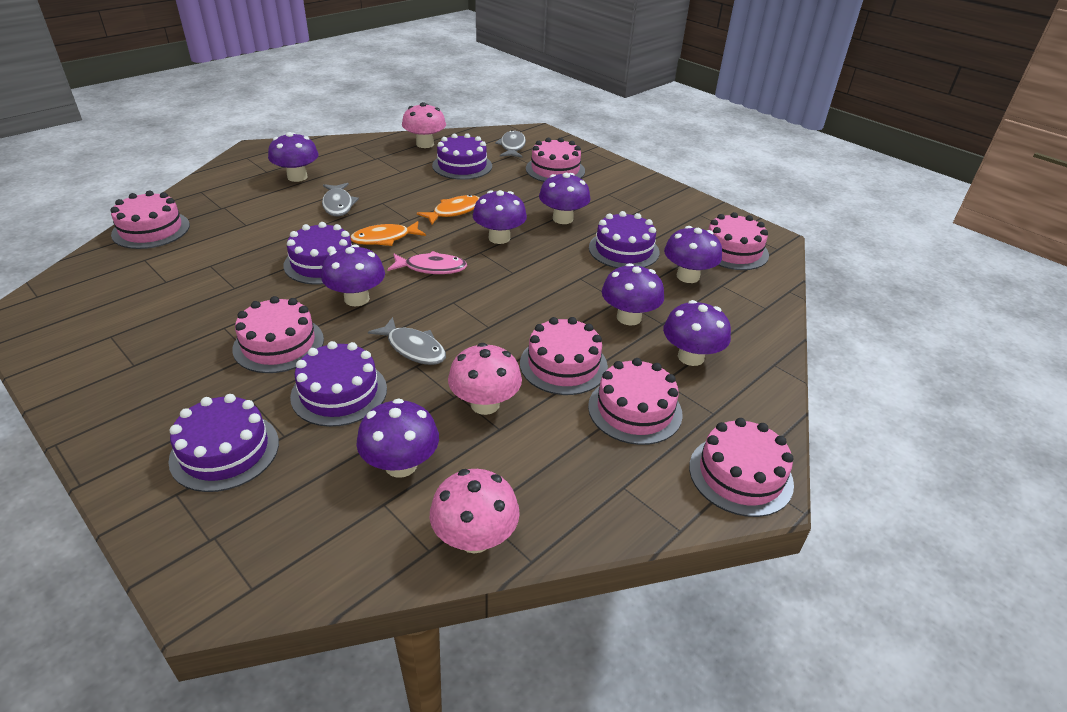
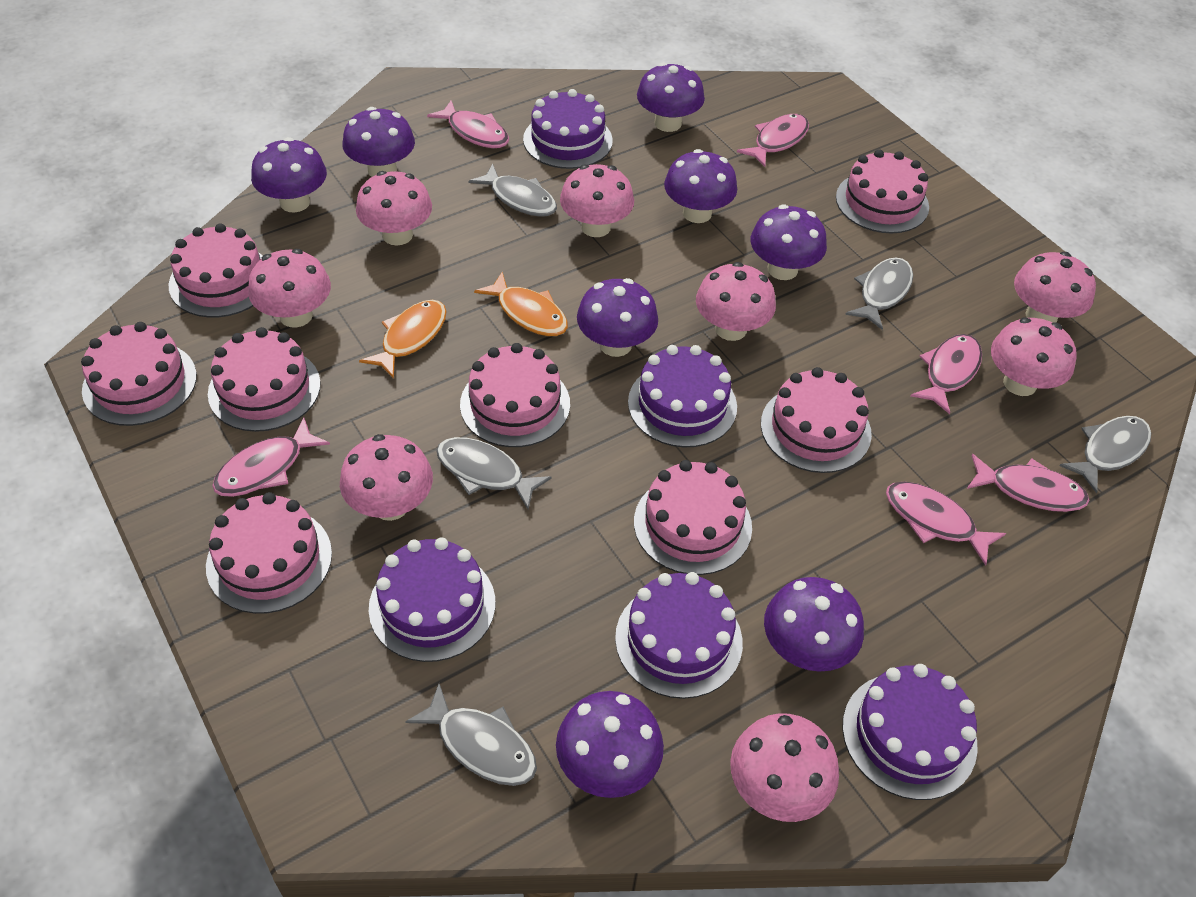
grey fish: 3 -> 5
pink cake: 7 -> 8
pink fish: 1 -> 6
pink mushroom: 3 -> 8

